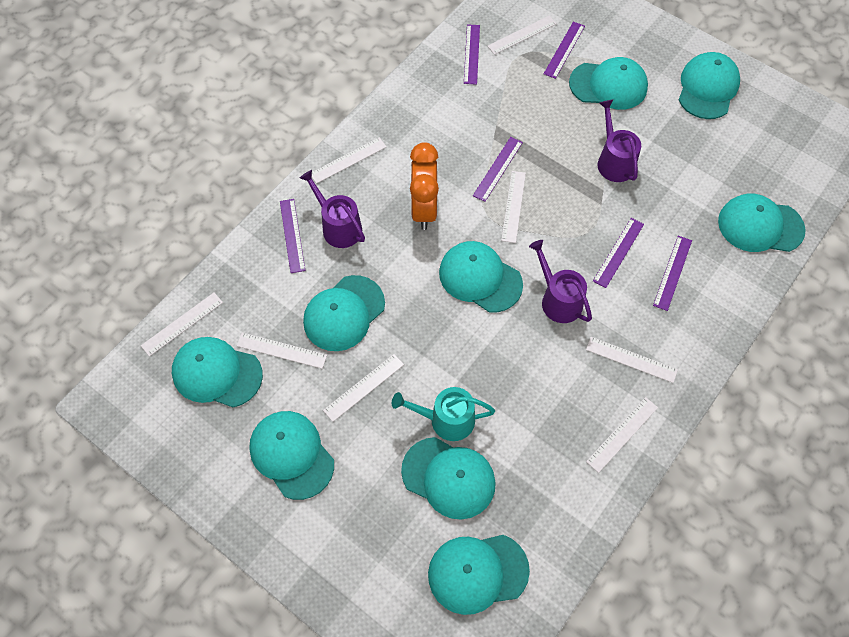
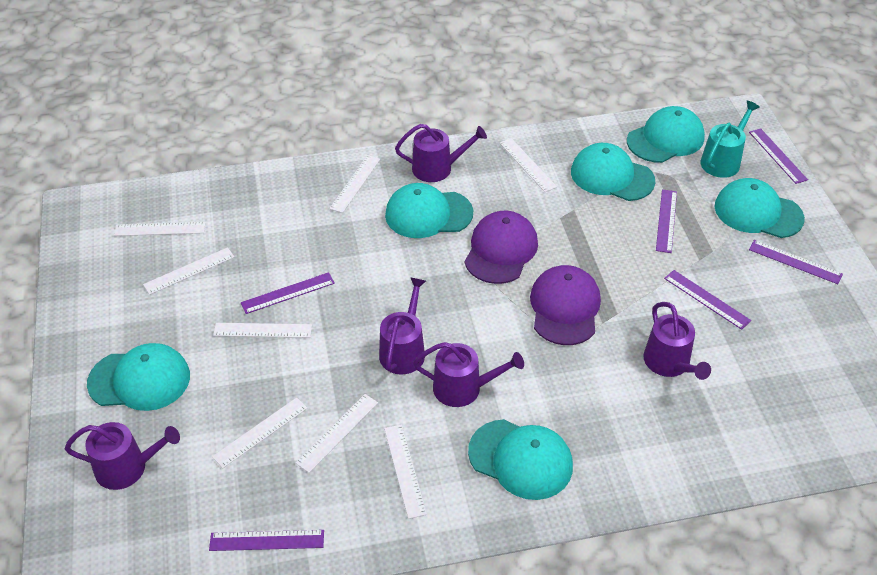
orange clock: 1 -> 0
purple cap: 0 -> 2
purple watering can: 3 -> 5
turquoise cap: 9 -> 6

